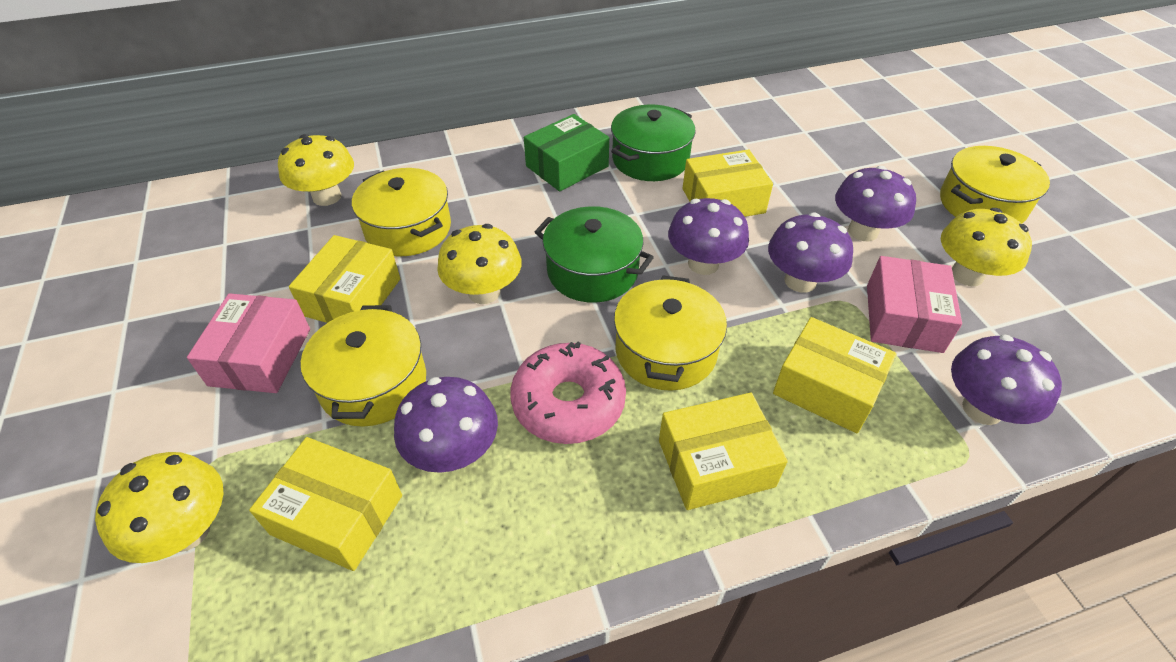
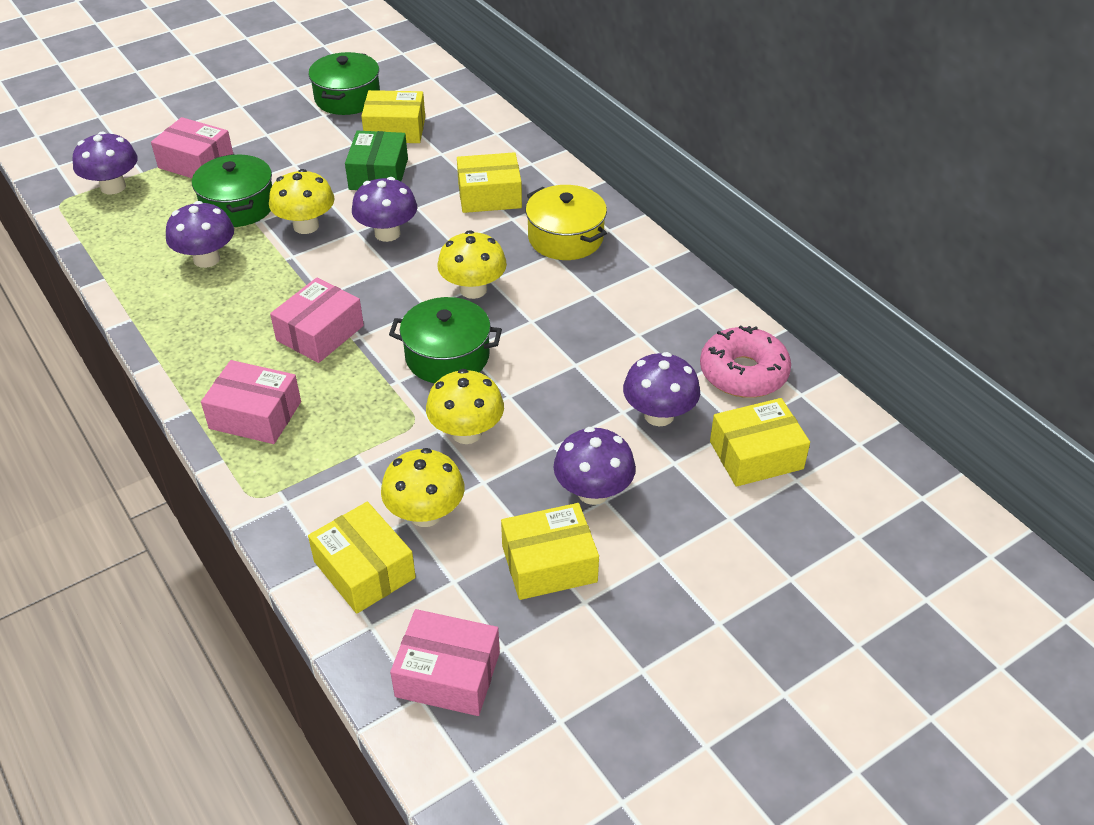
green pot: 2 -> 3
pink box: 2 -> 4
yellow pot: 4 -> 1

